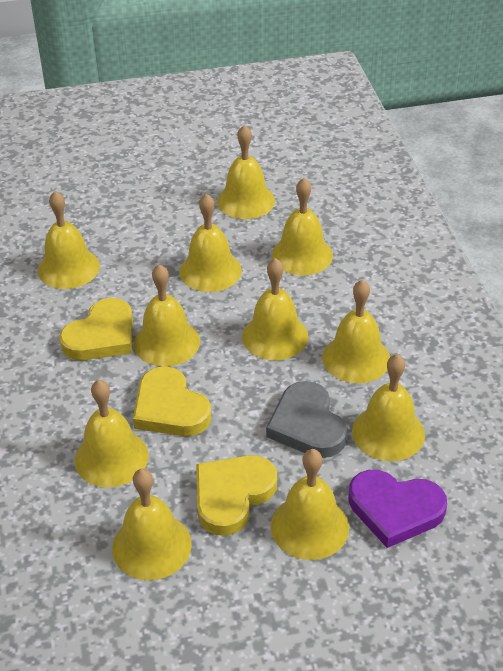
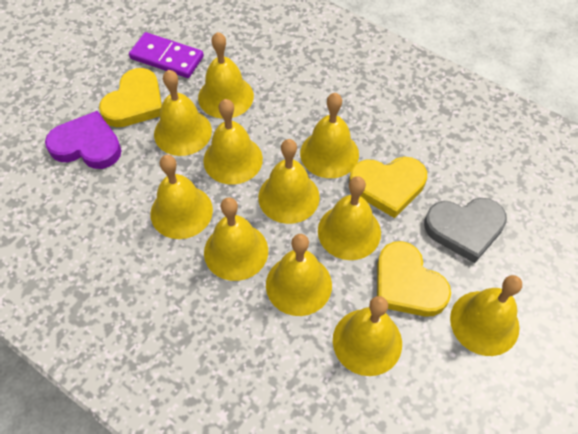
purple domino: 0 -> 1

